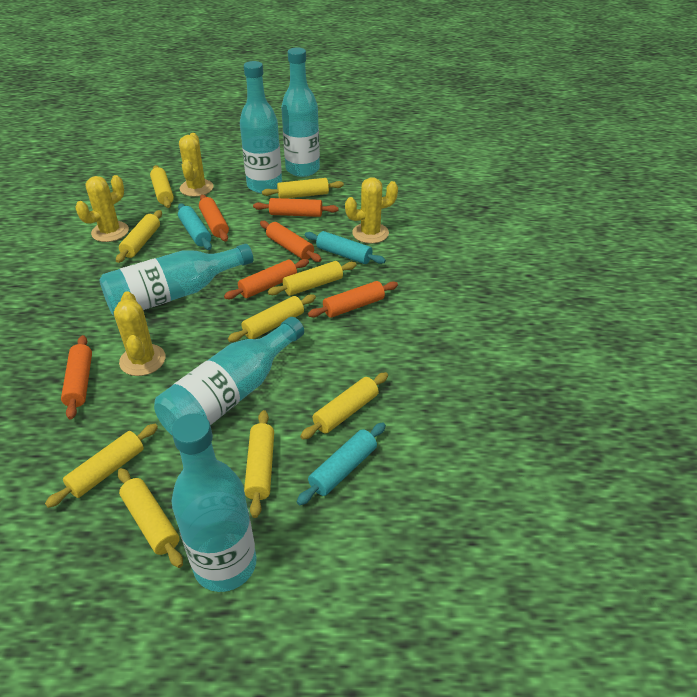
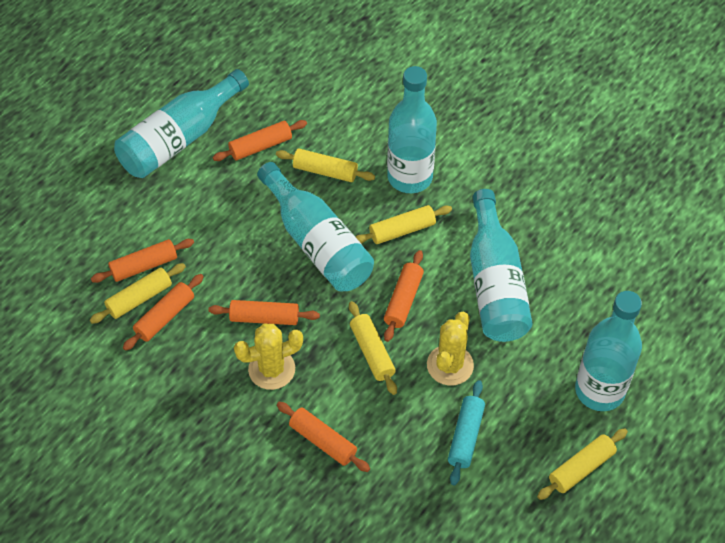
turquoise rolling pin: 3 -> 1
yellow cactus: 4 -> 2
yellow rolling pin: 9 -> 5

